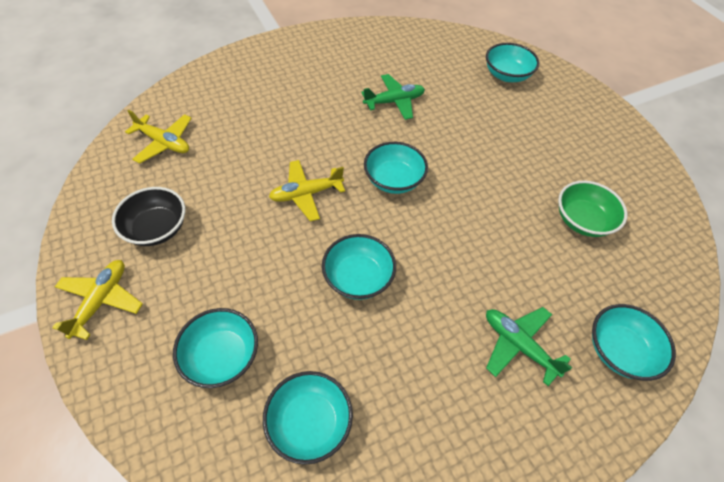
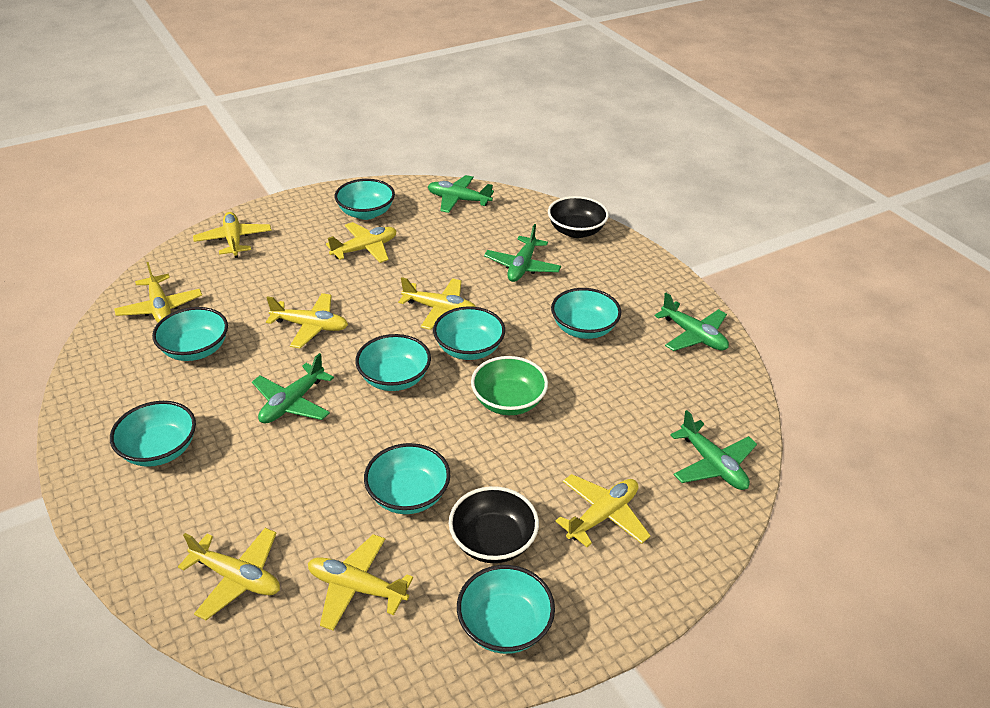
black bowl: 1 -> 2
green plane: 2 -> 5
turquoise bowl: 6 -> 8
yellow plane: 3 -> 8

